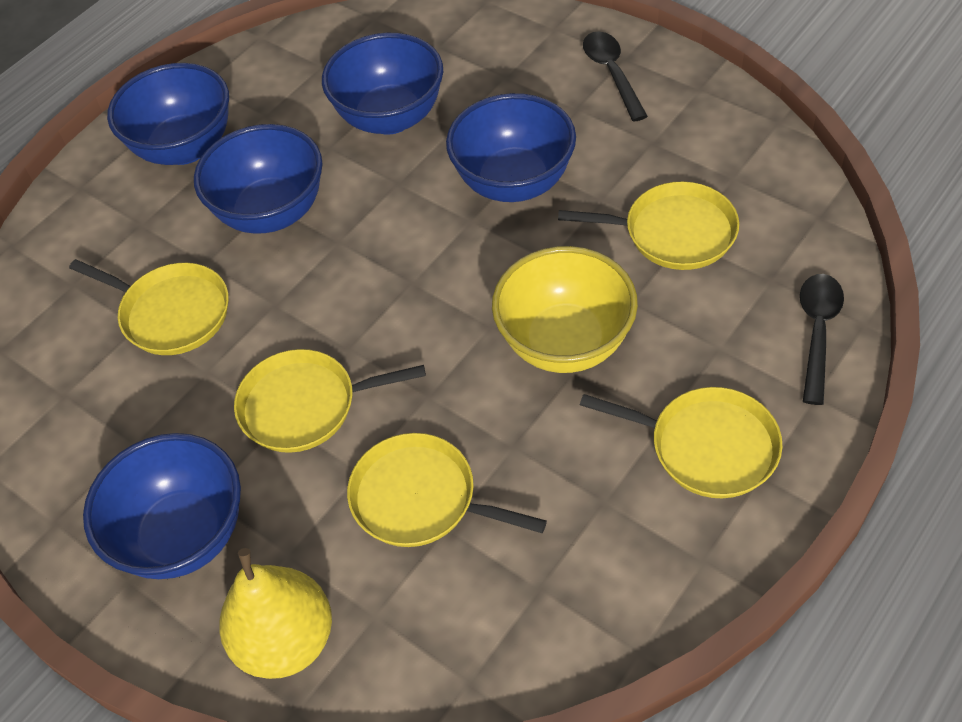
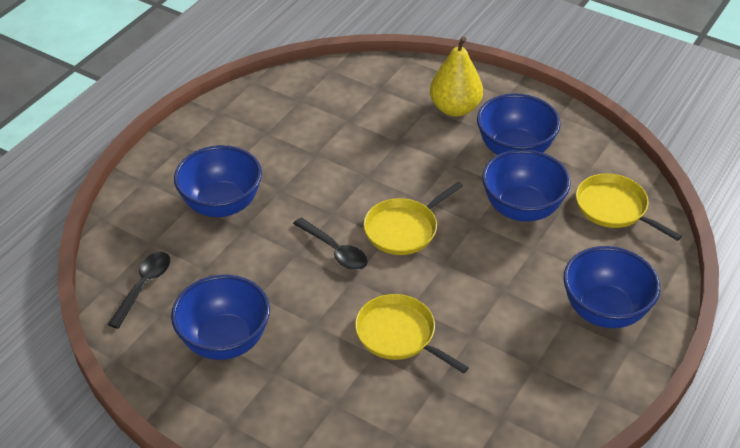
yellow bowl: 1 -> 0
yellow pan: 5 -> 3

